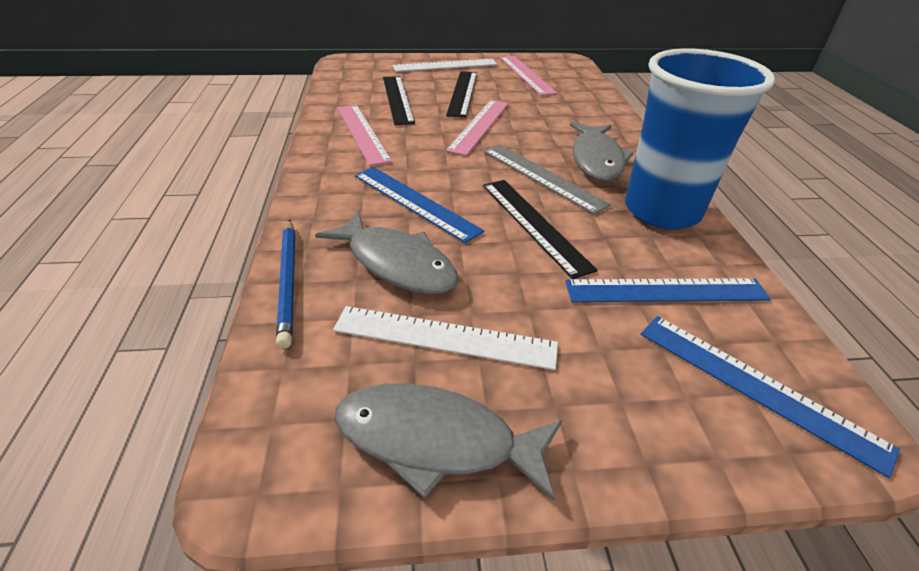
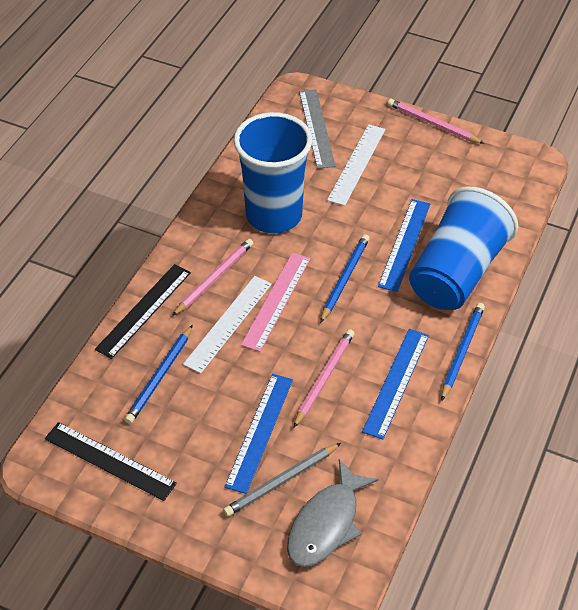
black ruler: 3 -> 2
blue cup: 1 -> 2
blue pencil: 1 -> 3
grey fish: 3 -> 1
grey pencil: 0 -> 1
pink pencil: 0 -> 3
pink ruler: 3 -> 1

